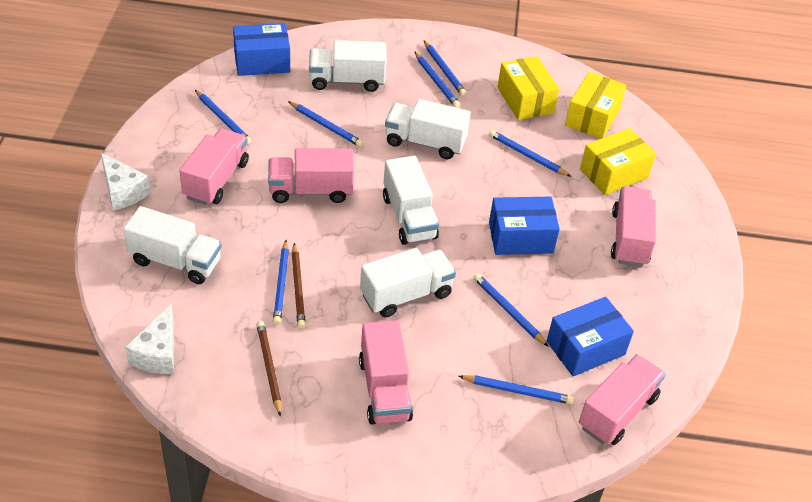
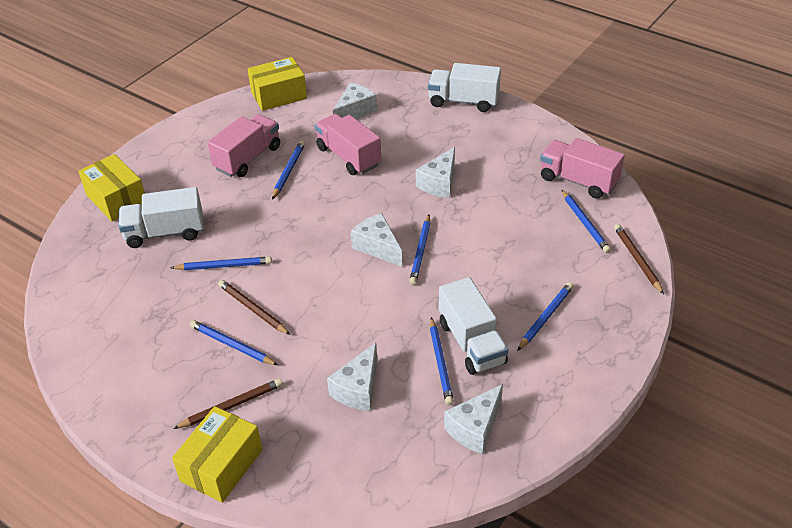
blue box: 3 -> 0
blue pencil: 8 -> 7
brown pencil: 2 -> 3
pink truck: 5 -> 3
white cheese: 2 -> 5
white truck: 5 -> 3

